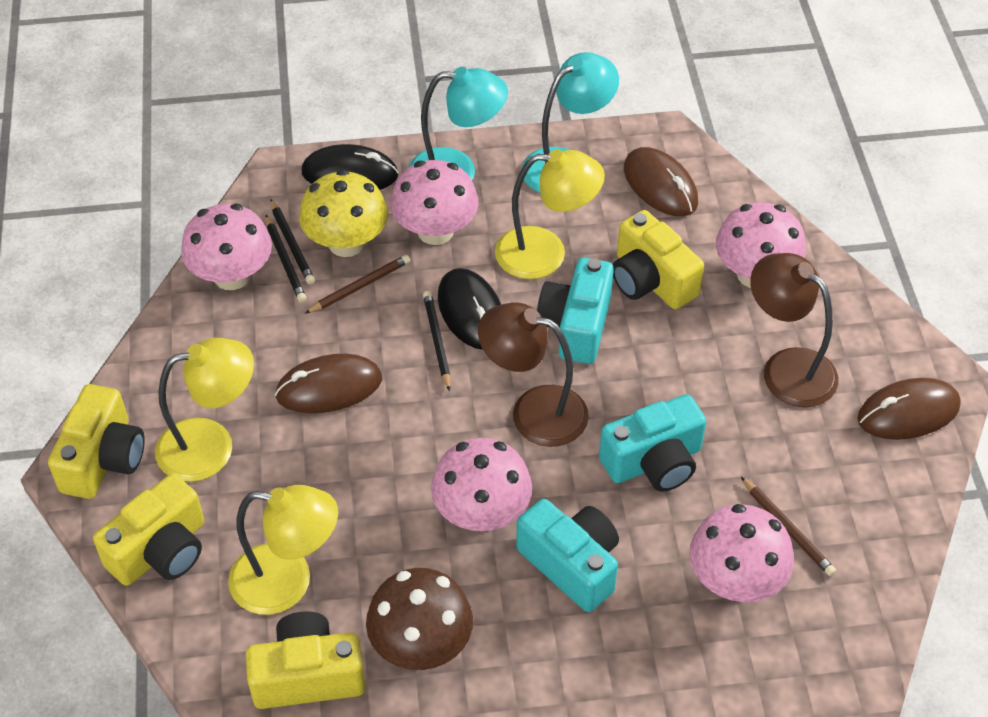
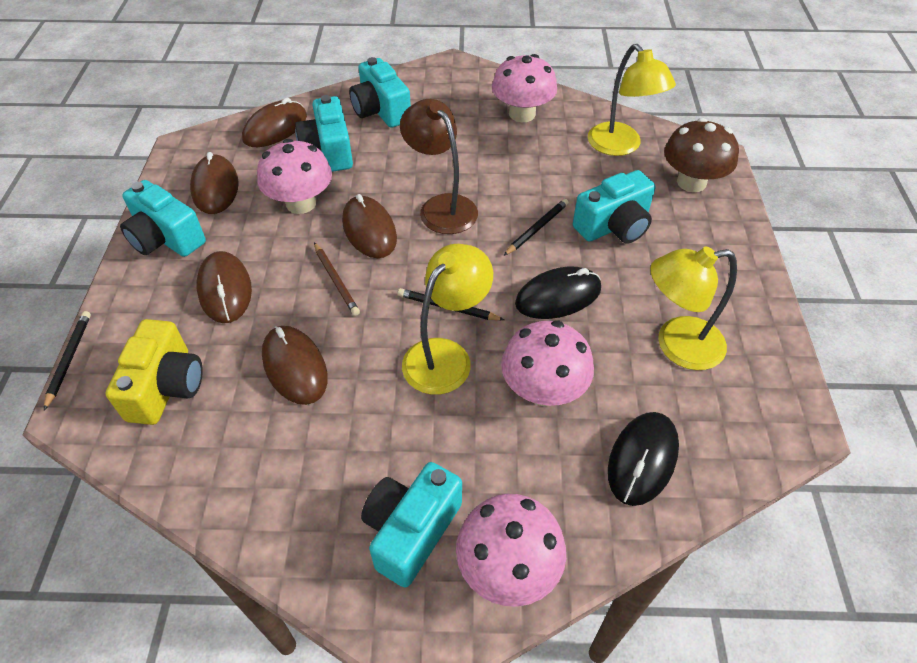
brown lamp: 2 -> 1
brown mouse: 3 -> 5
brown pencil: 2 -> 1
pink mushroom: 5 -> 4
turquoise camera: 3 -> 5
turquoise lamp: 2 -> 0
yellow camera: 4 -> 1
yellow mushroom: 1 -> 0

